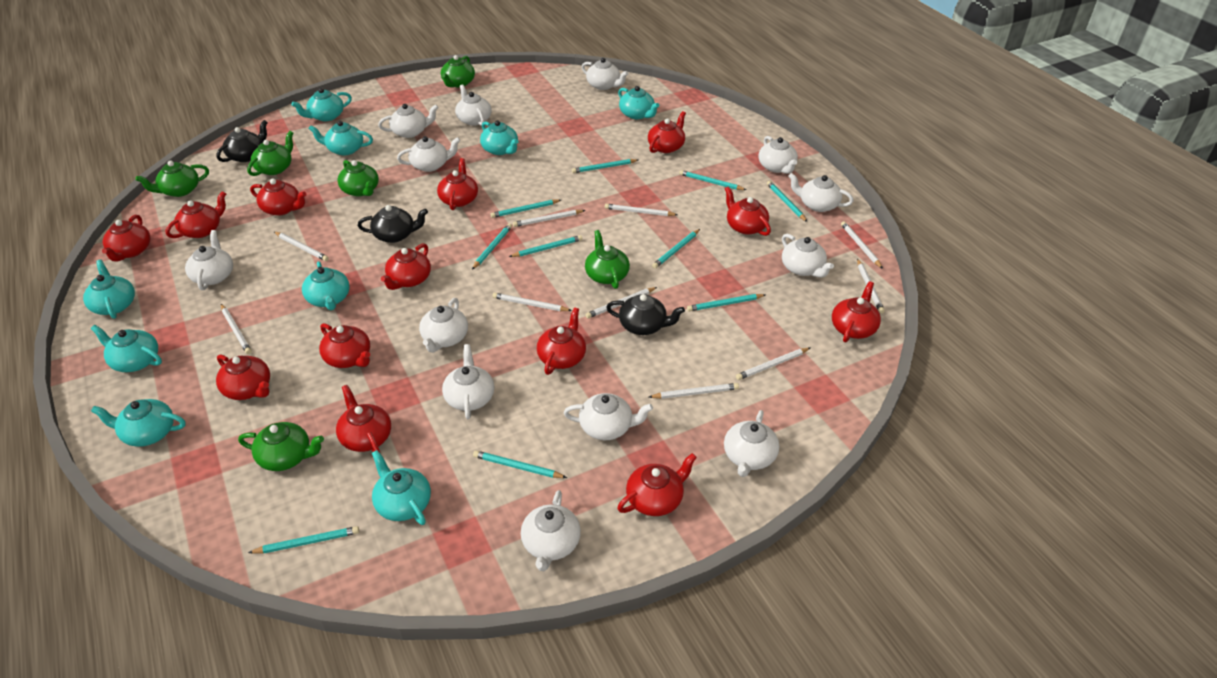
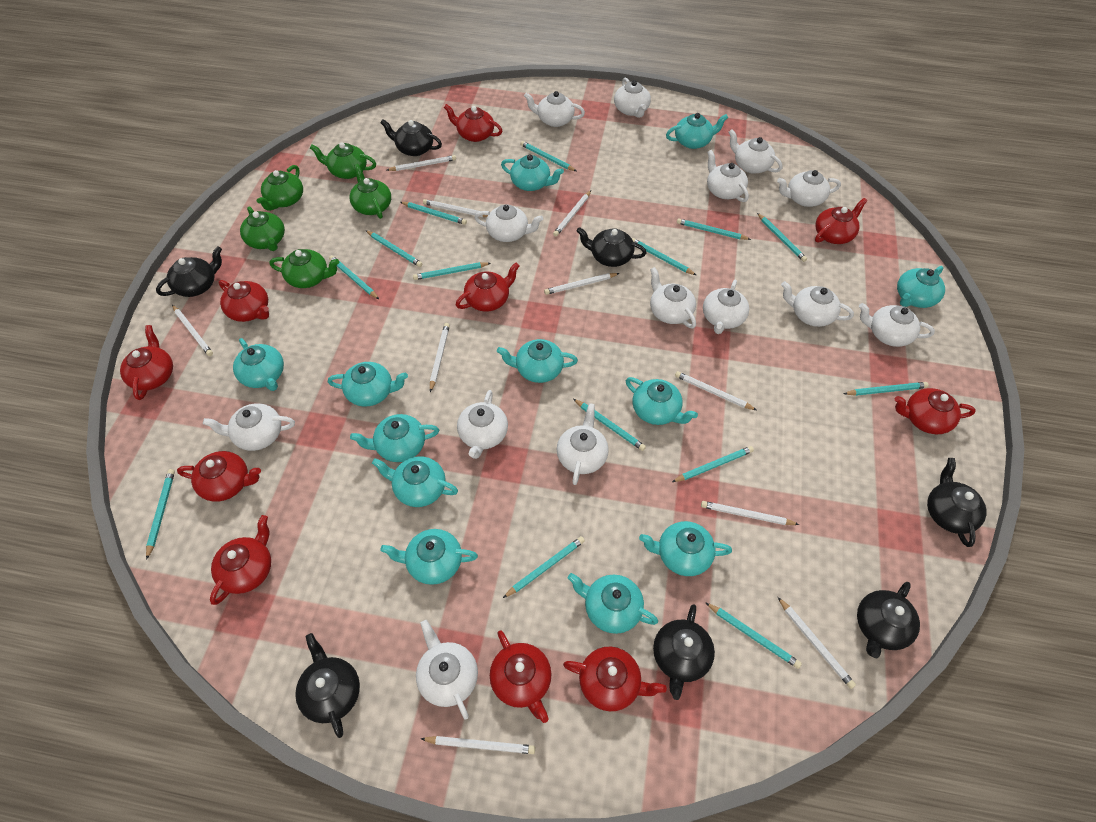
black teapot: 3 -> 7
green teapot: 6 -> 5
red teapot: 13 -> 10
turquoise pencil: 10 -> 14
turquoise teapot: 9 -> 12
white teapot: 13 -> 14

